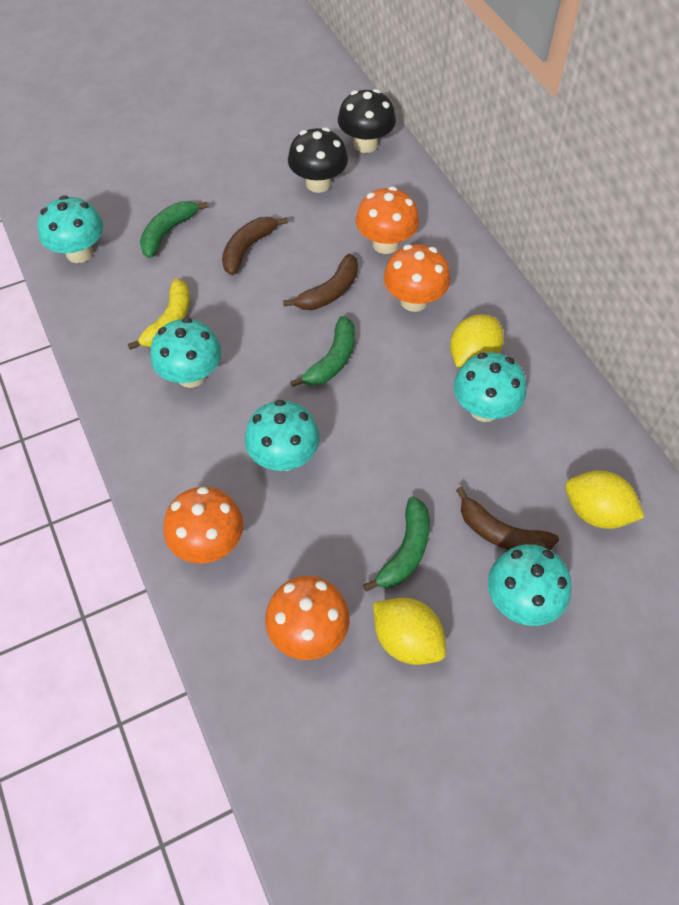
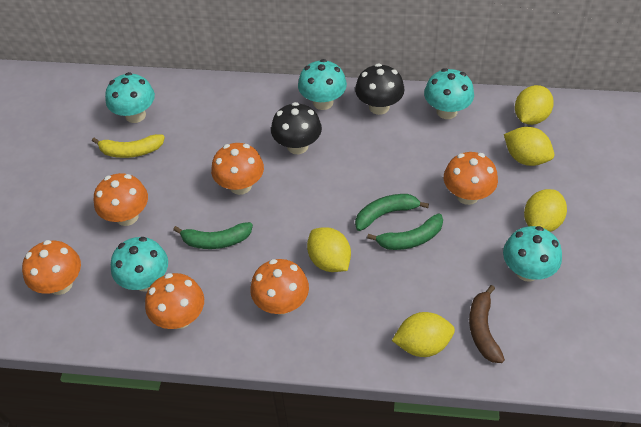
brown banana: 3 -> 1
orange mushroom: 4 -> 6
yellow lemon: 3 -> 5

